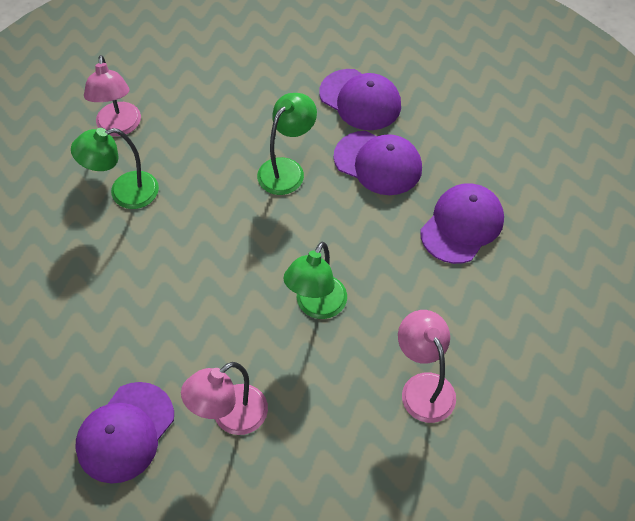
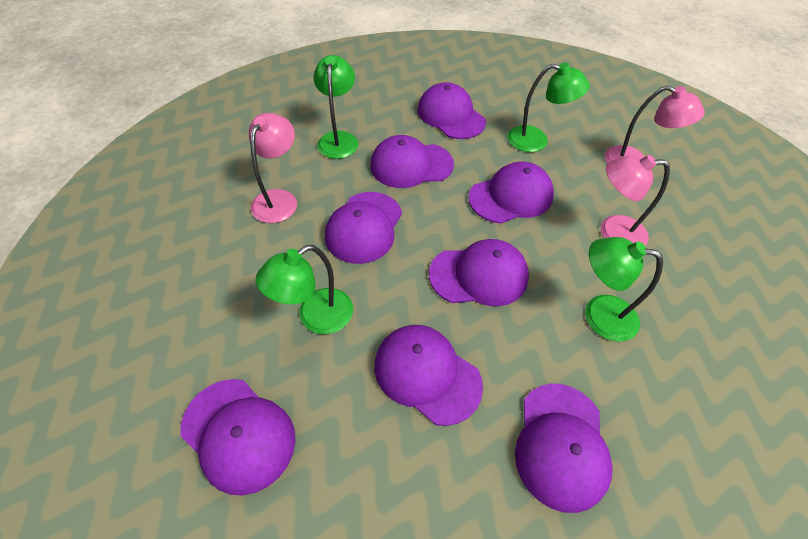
green lamp: 3 -> 4
purple cap: 4 -> 8

